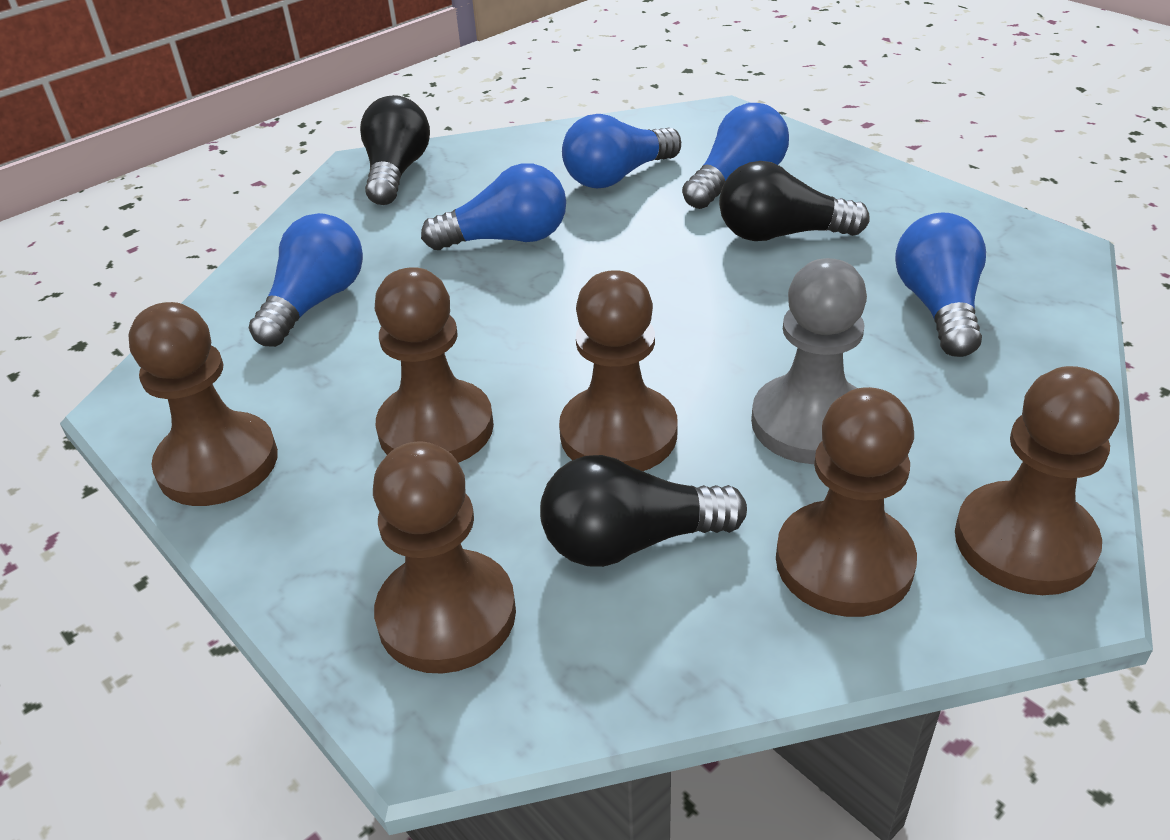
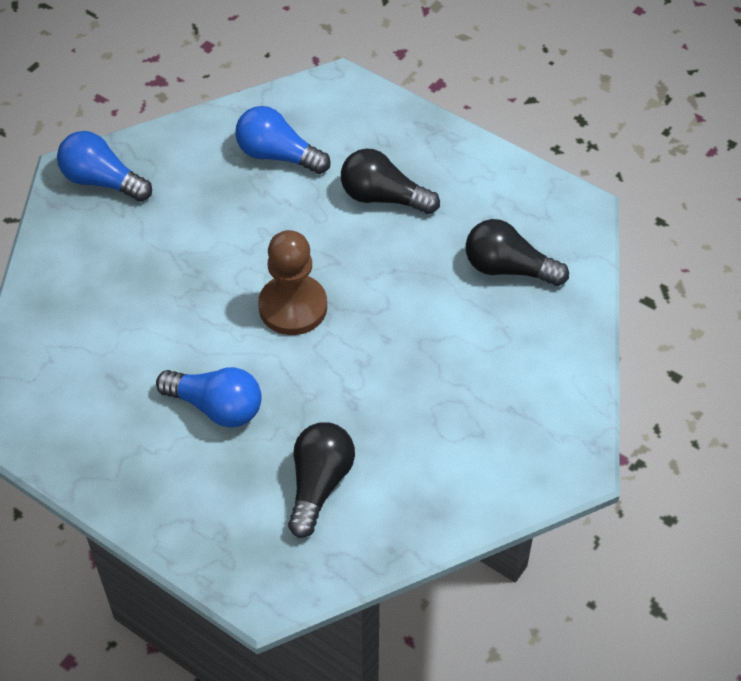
blue light bulb: 5 -> 3
brown pawn: 6 -> 1
grey pawn: 1 -> 0

